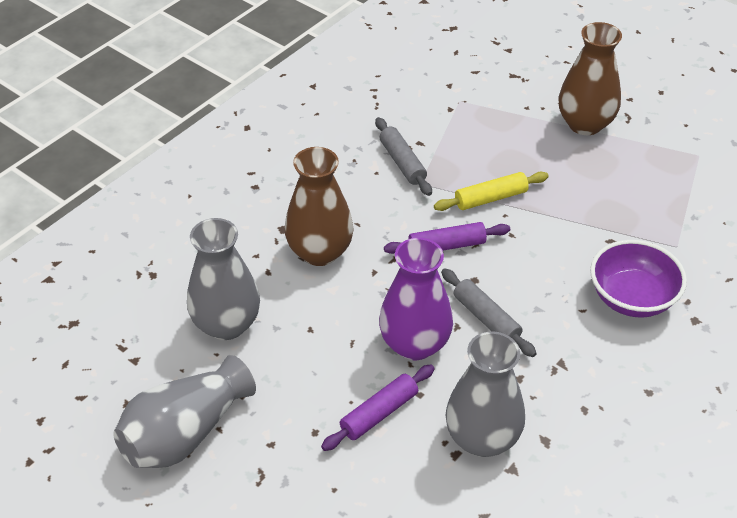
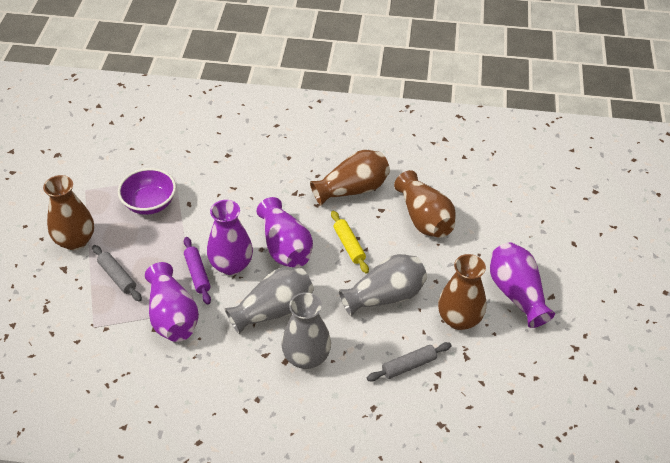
brown vase: 2 -> 4
purple rolling pin: 2 -> 1
purple vase: 1 -> 4

